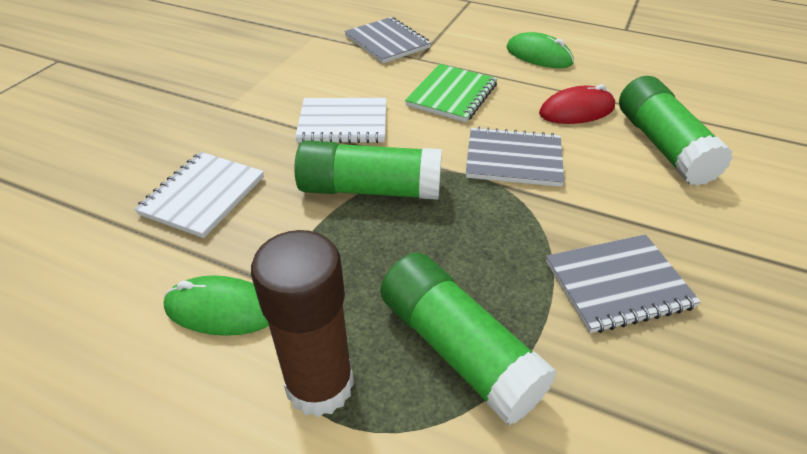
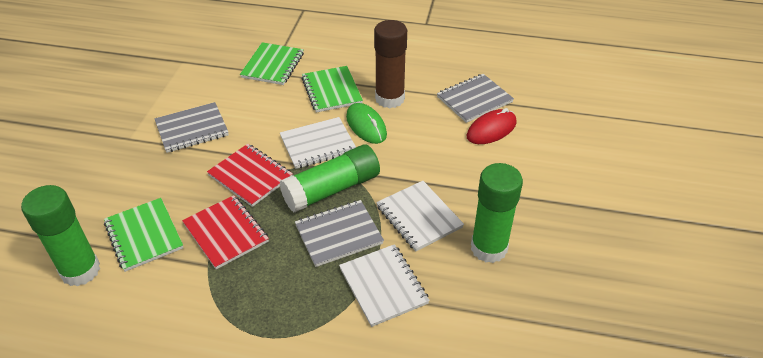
green mouse: 2 -> 1
green notebook: 1 -> 3
red notebook: 0 -> 2
white notebook: 2 -> 3

